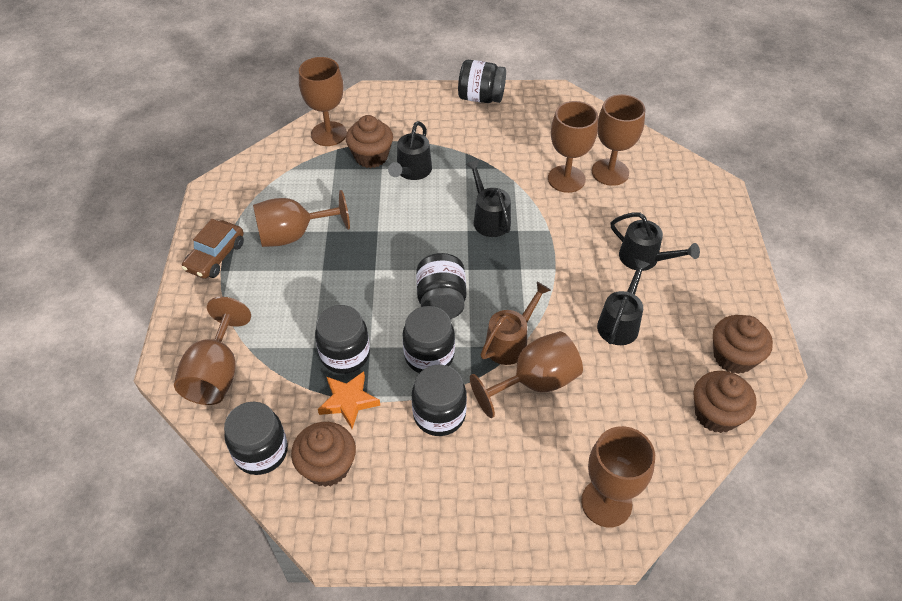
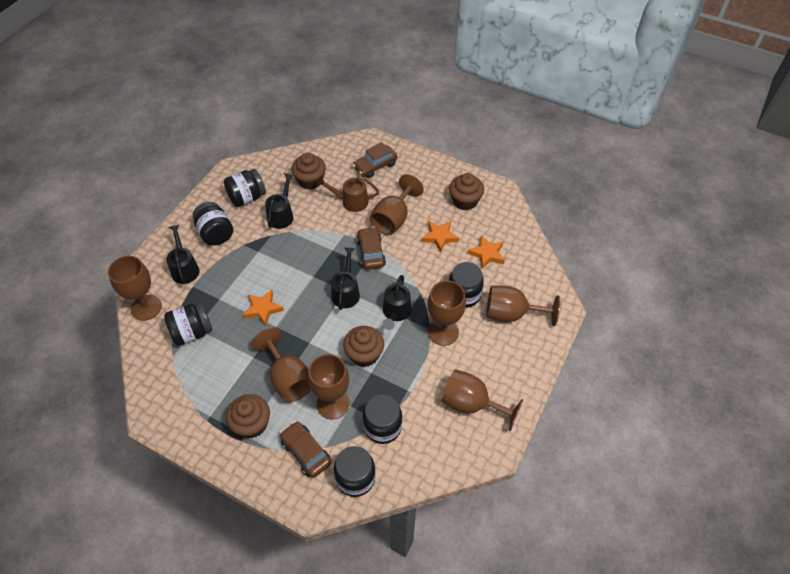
brown car: 1 -> 3
orange star: 1 -> 3

